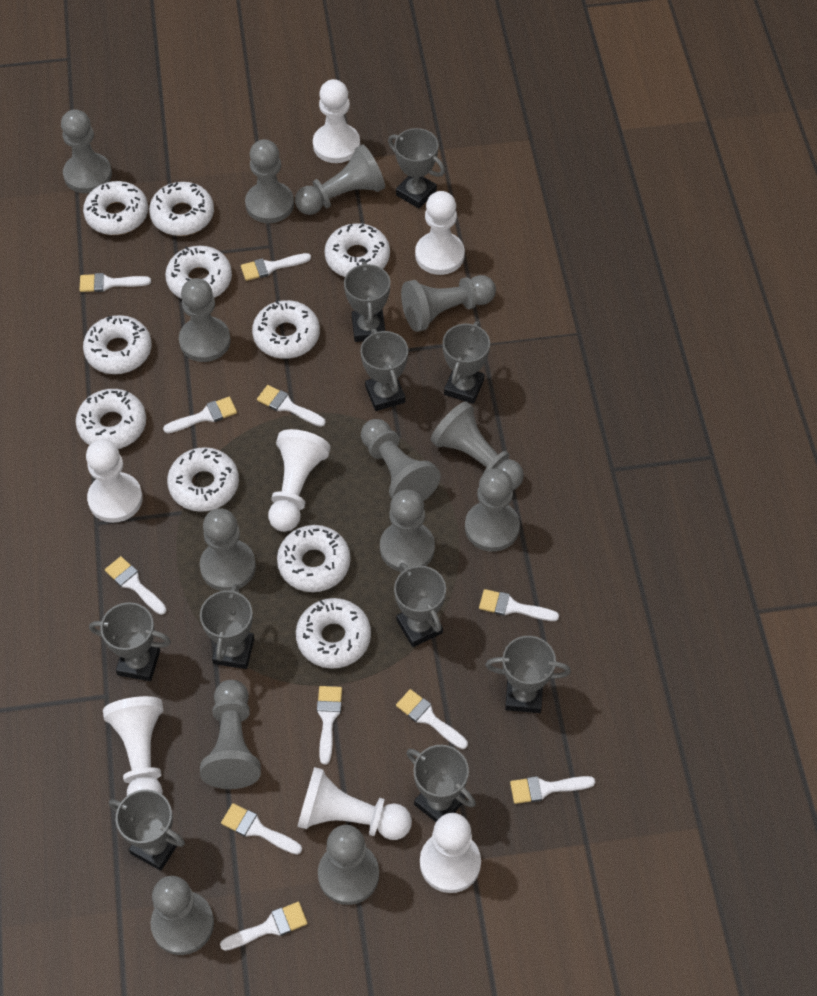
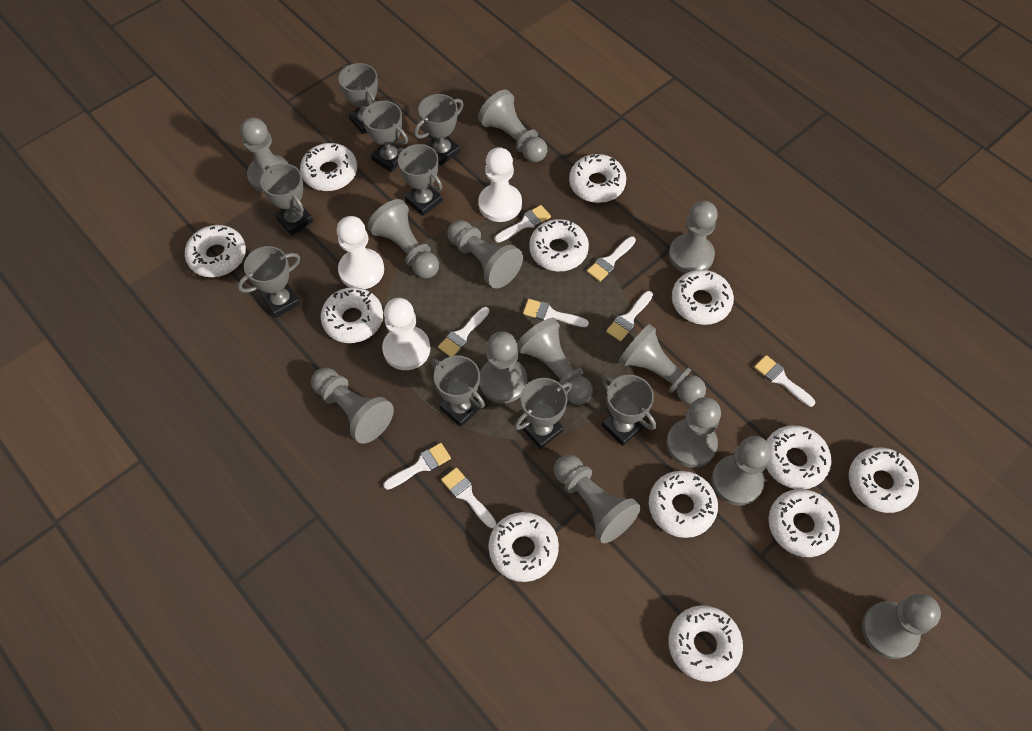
grey trophy: 10 -> 9
white brush: 11 -> 8
white donut: 10 -> 12
white pawn: 7 -> 3

